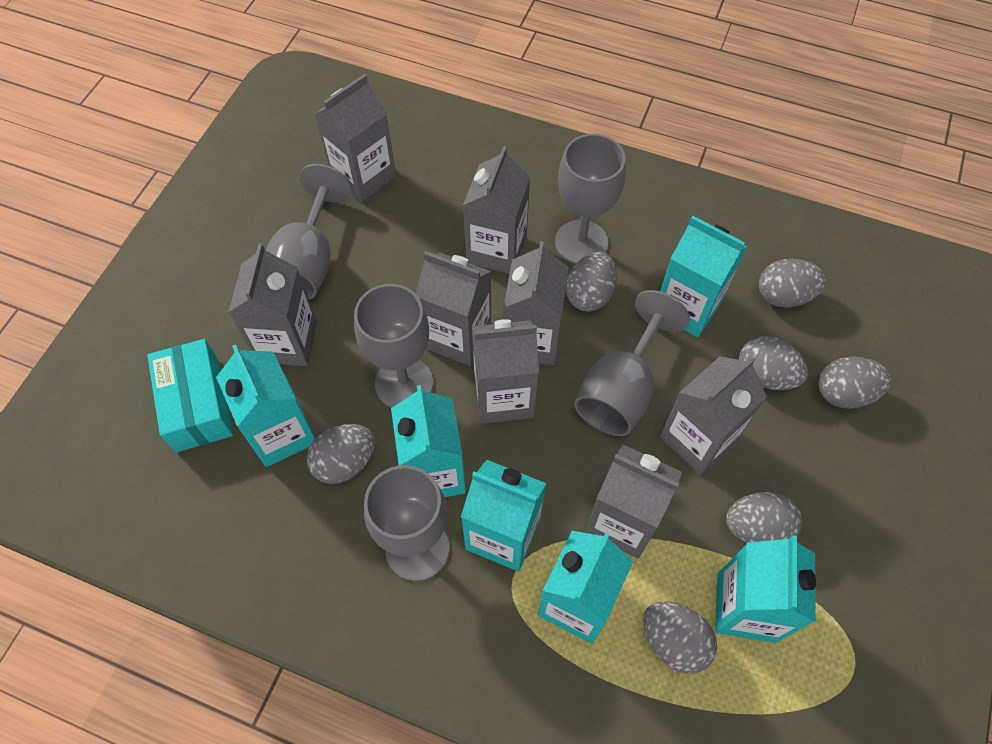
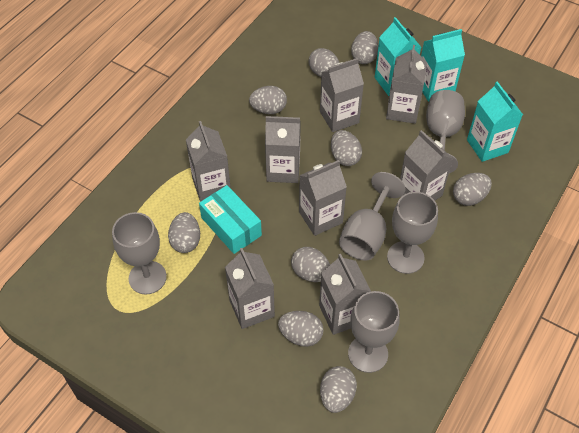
grey egg: 7 -> 9
turquoise carton: 6 -> 3

